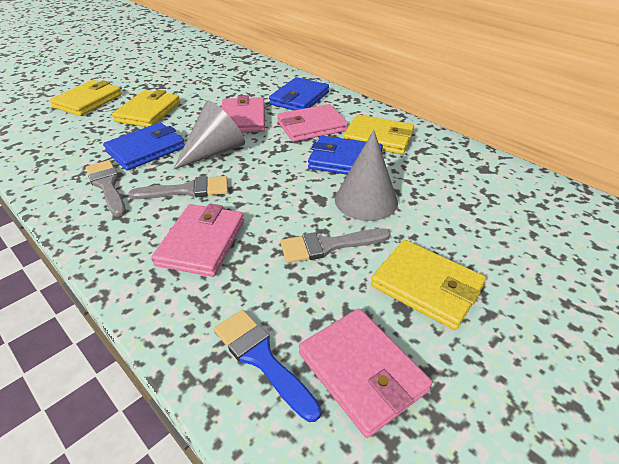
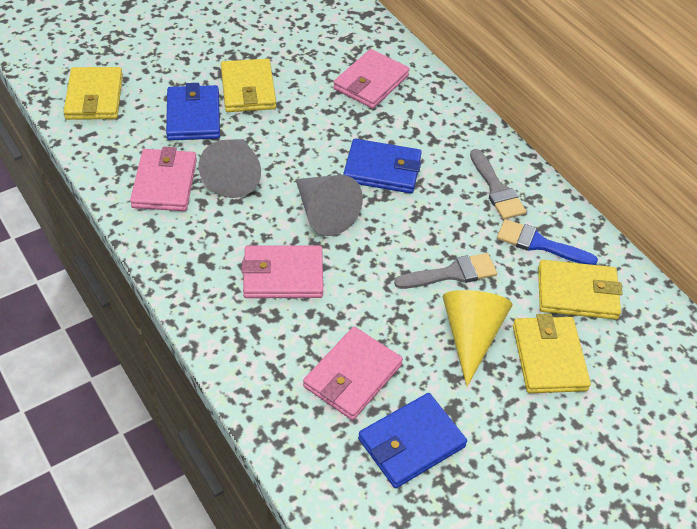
grey brush: 3 -> 2
yellow cone: 0 -> 1

